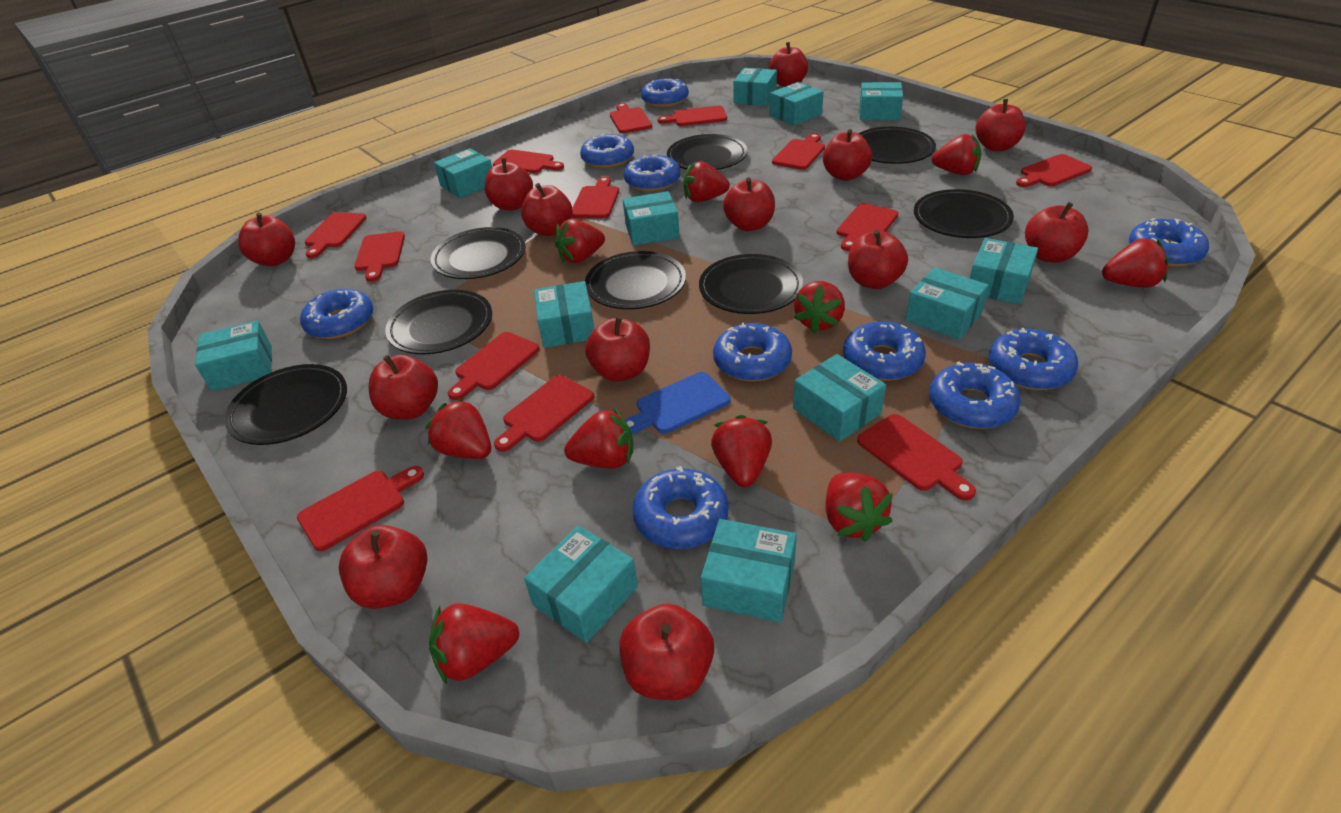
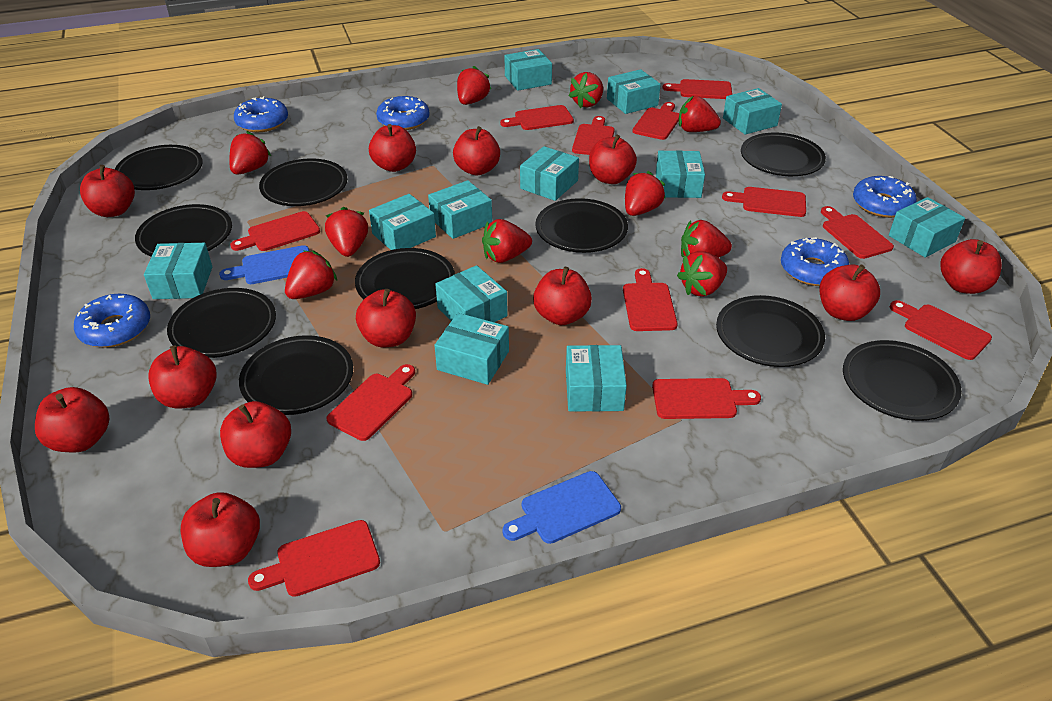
black plate: 8 -> 10
blue cutting board: 1 -> 2
blue donut: 10 -> 5
red apple: 13 -> 12
red cutting board: 13 -> 12

